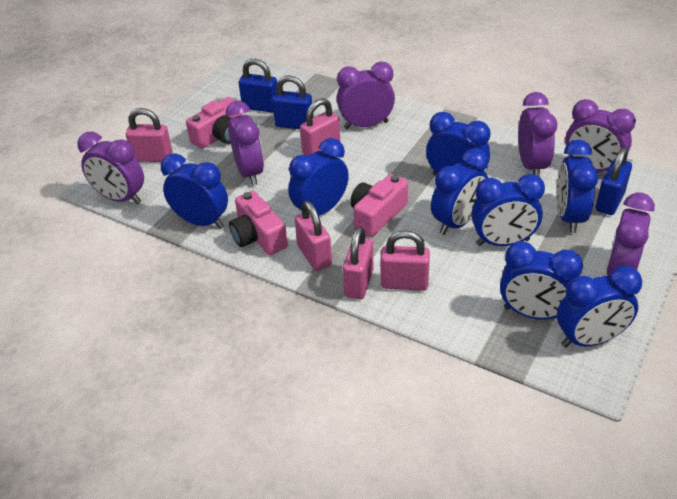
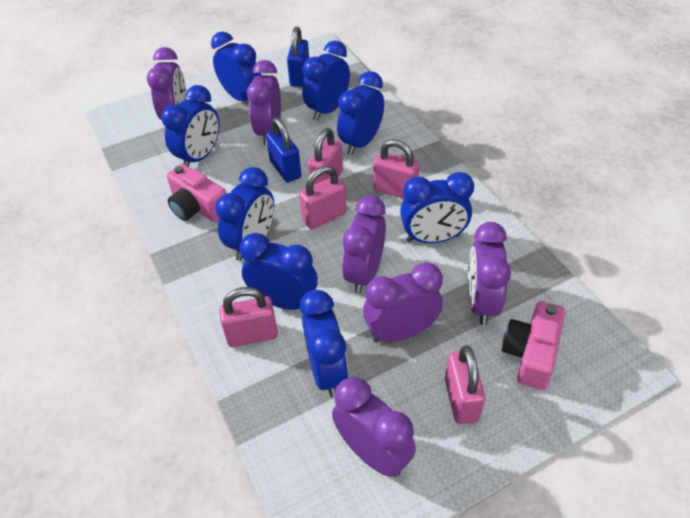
blue padlock: 3 -> 2
pink camera: 3 -> 2

